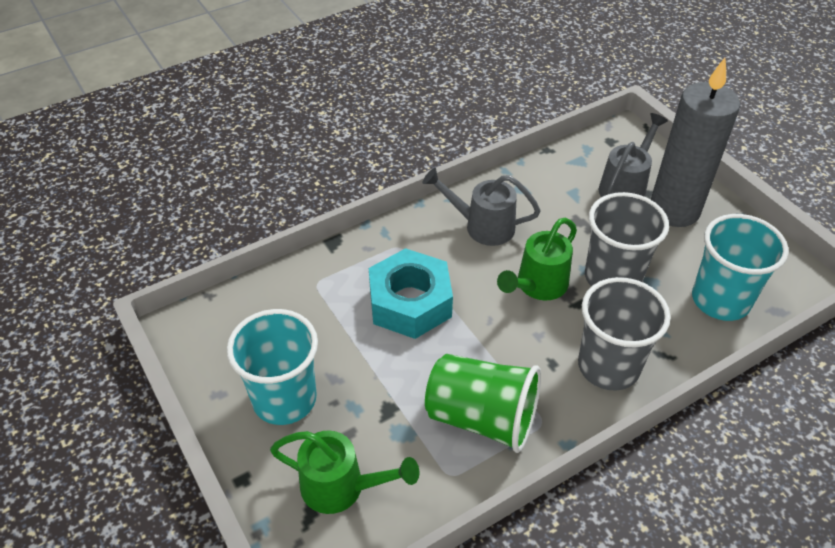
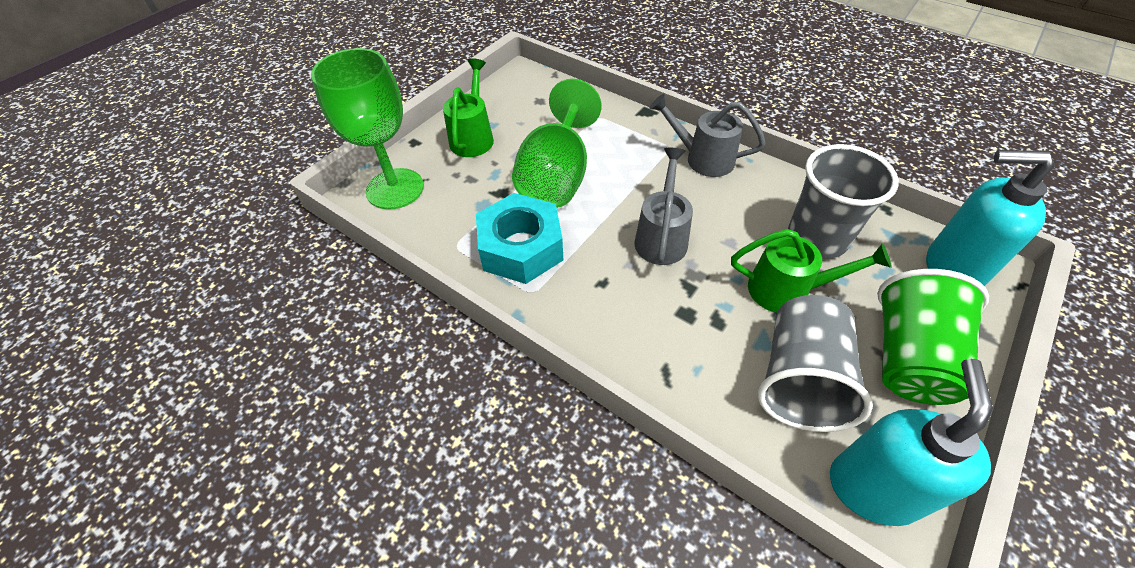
green goblet: 0 -> 2
grey candle: 1 -> 0
turquoise cup: 2 -> 0
turquoise soap dispenser: 0 -> 2

